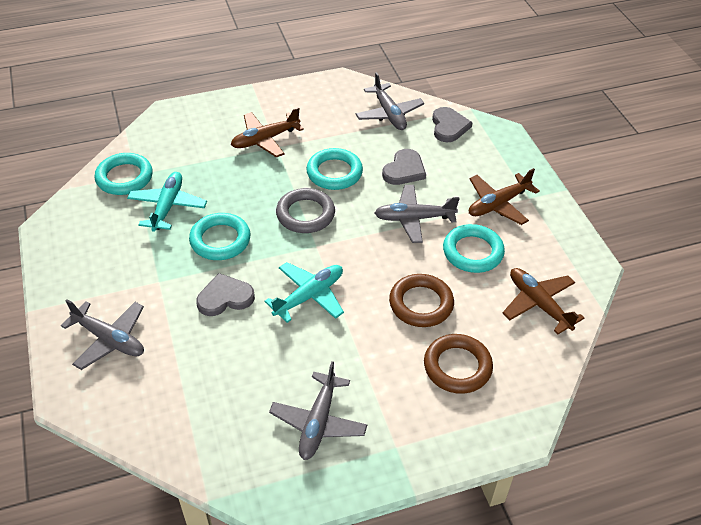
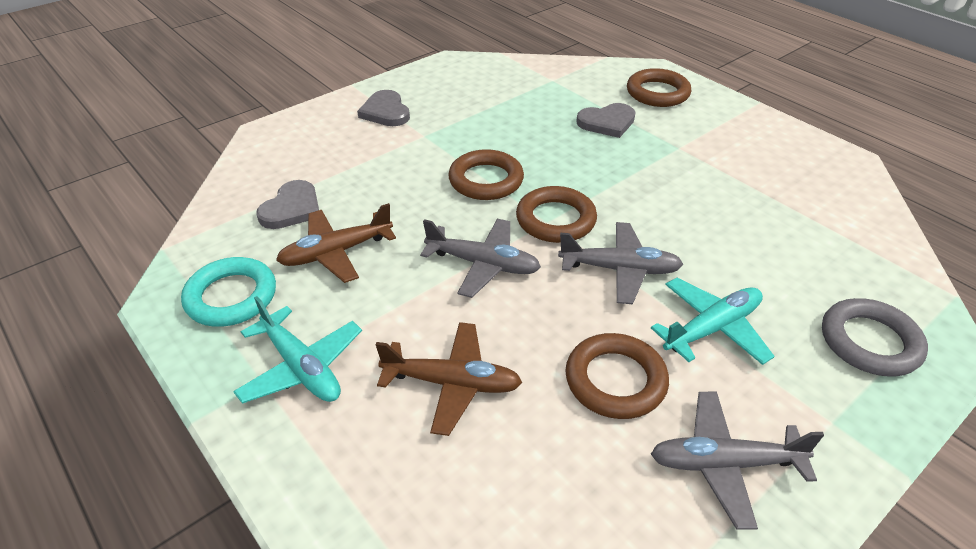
brown plane: 3 -> 2
brown ring: 2 -> 4
grey plane: 4 -> 3
turquoise ring: 4 -> 1

